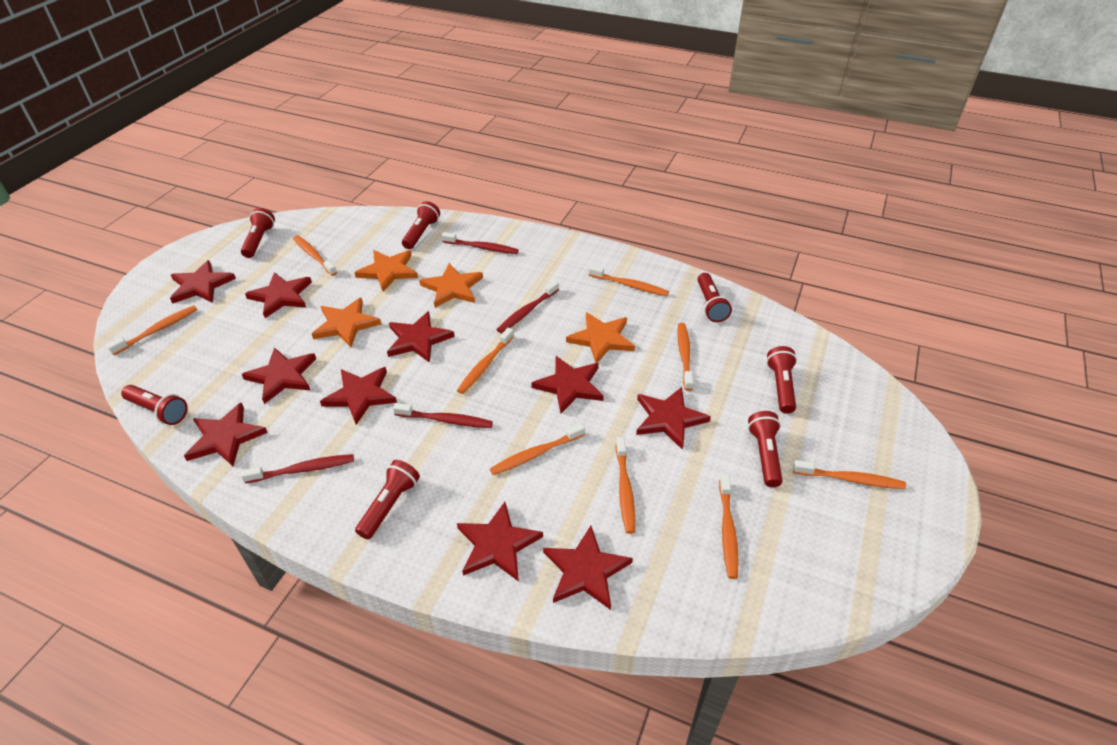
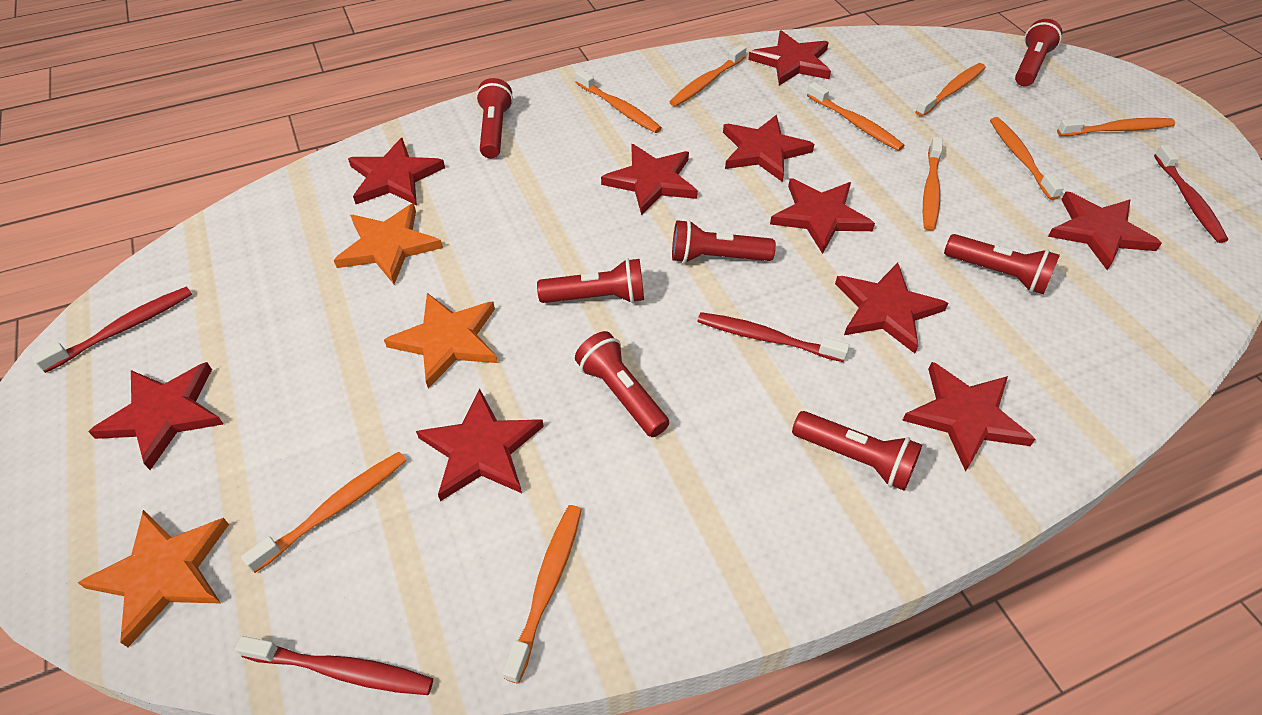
orange star: 4 -> 3

